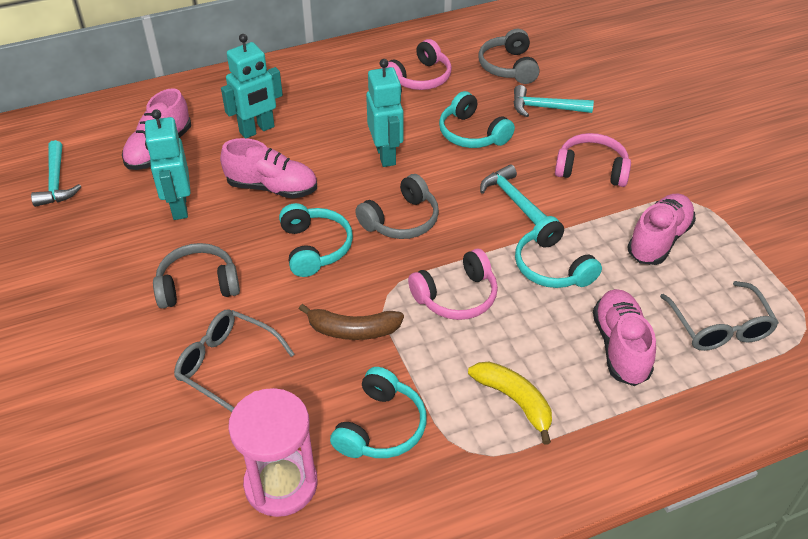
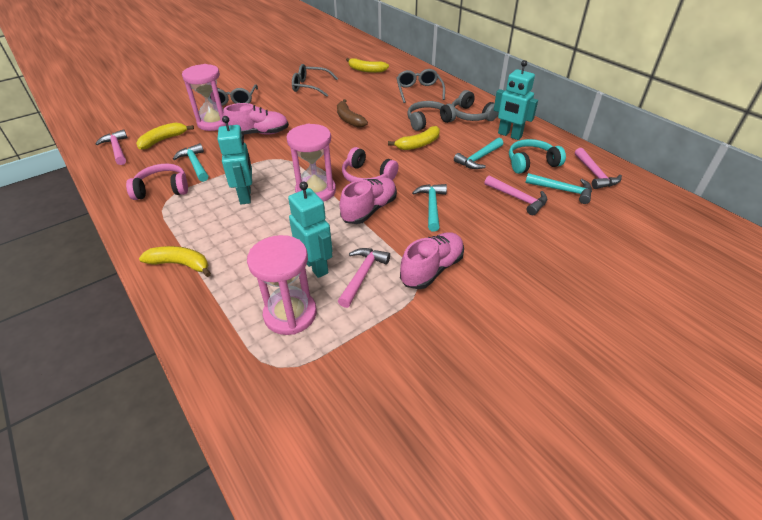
grey glasses: 2 -> 3
grey headphones: 3 -> 2
pink hammer: 0 -> 4
pink headphones: 3 -> 2
pink hourglass: 1 -> 3
pink shoe: 4 -> 3
turquoise hammer: 3 -> 4
turquoise headphones: 4 -> 1
yellow banana: 1 -> 4

